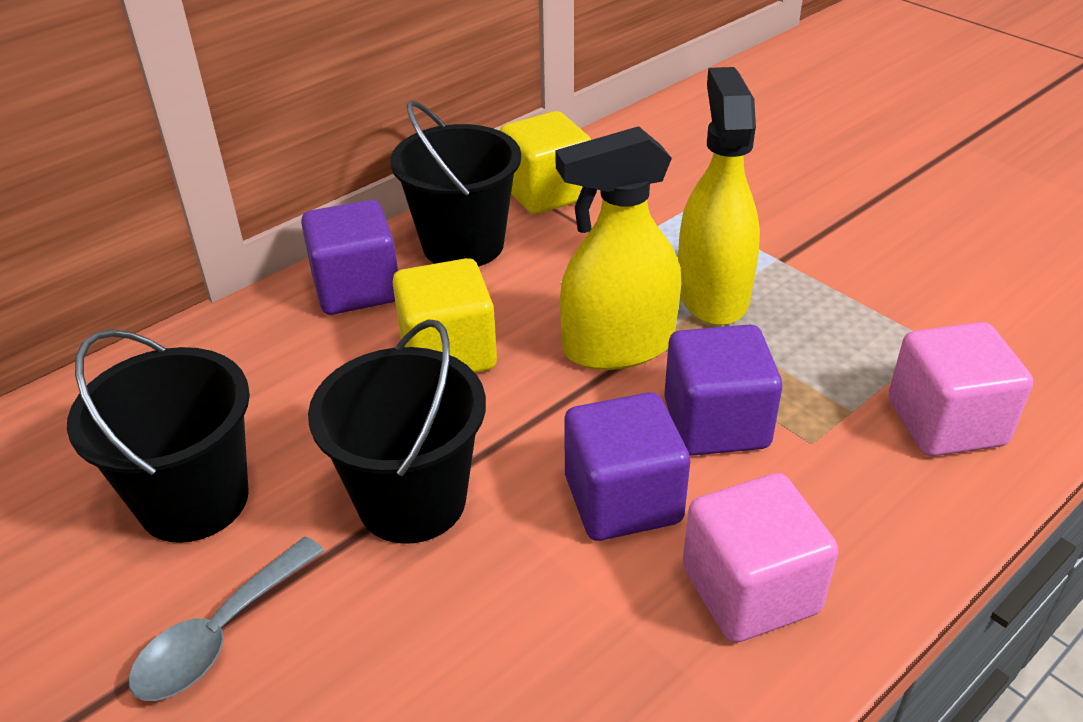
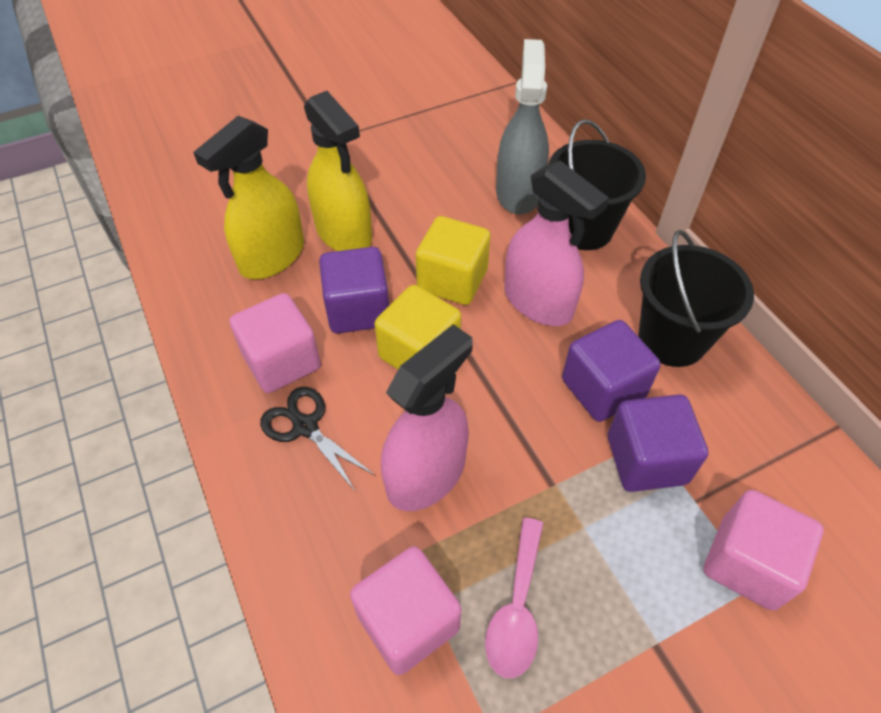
black bucket: 3 -> 2
black scissors: 0 -> 1
grey spoon: 1 -> 0
grey spray bottle: 0 -> 1
pink cube: 2 -> 3
pink spoon: 0 -> 1
pink spray bottle: 0 -> 2

